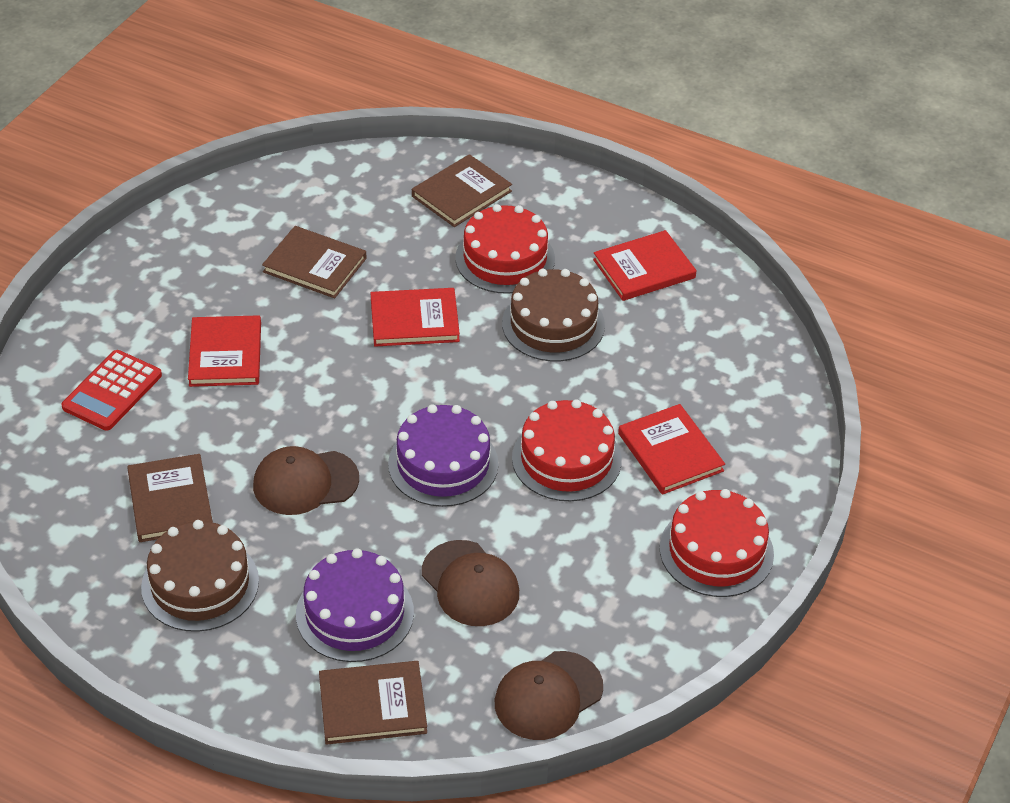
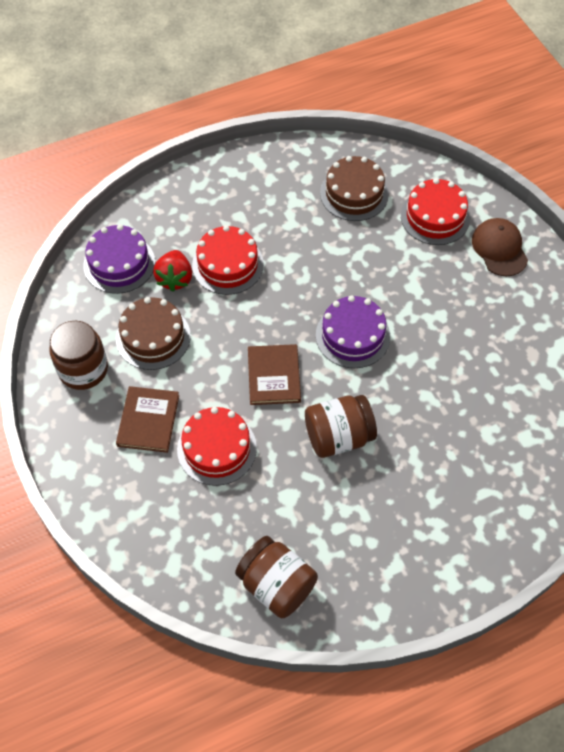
brown book: 4 -> 2
brown cap: 3 -> 1
brown jar: 0 -> 3
red book: 4 -> 0
red calculator: 1 -> 0
red strawberry: 0 -> 1

